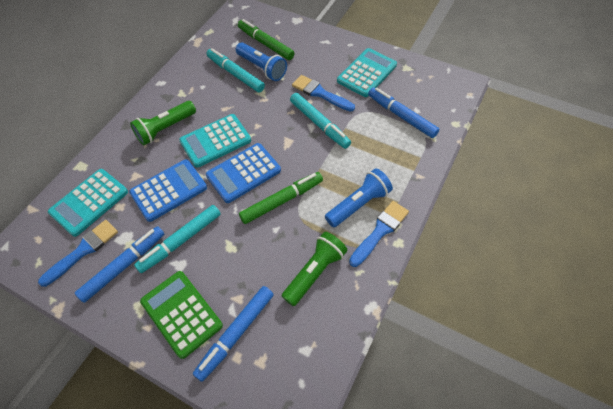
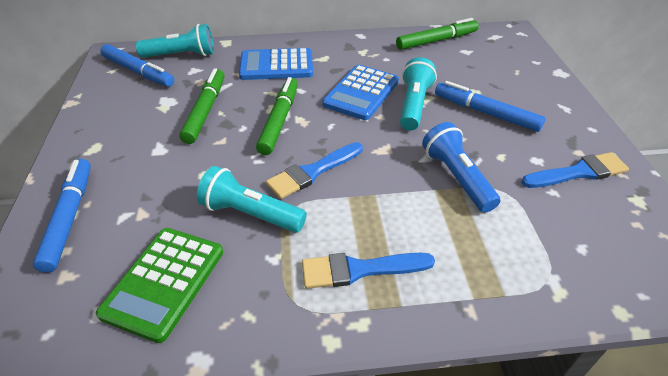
blue flashlight: 2 -> 1
green flashlight: 2 -> 0
green marker: 2 -> 3
turquoise calculator: 3 -> 0
turquoise flashlight: 0 -> 3
turquoise marker: 3 -> 0

